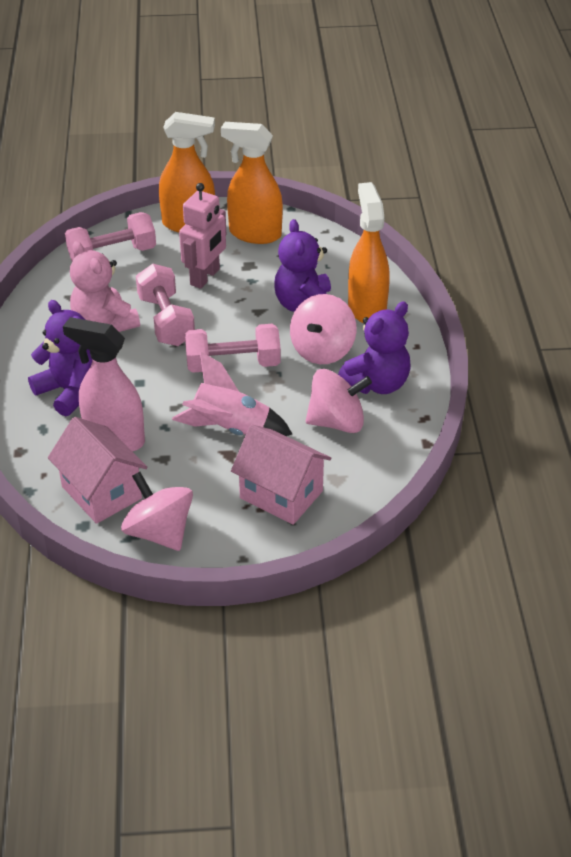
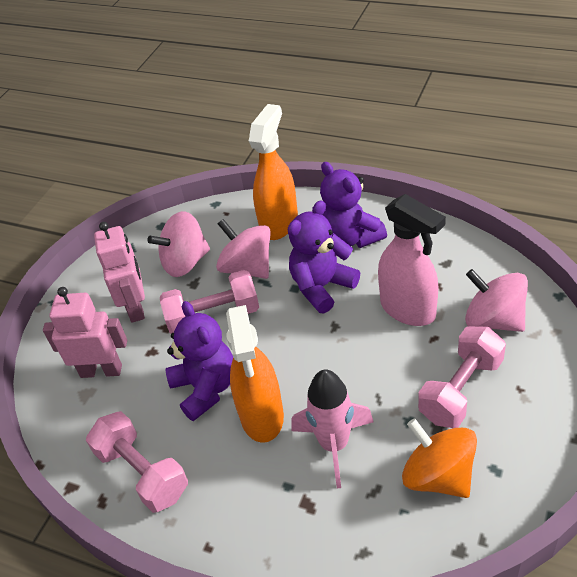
orange spinning top: 0 -> 1
orange spray bottle: 3 -> 2
pink house: 2 -> 0
pink robot: 1 -> 2
pink teddy bear: 1 -> 0

